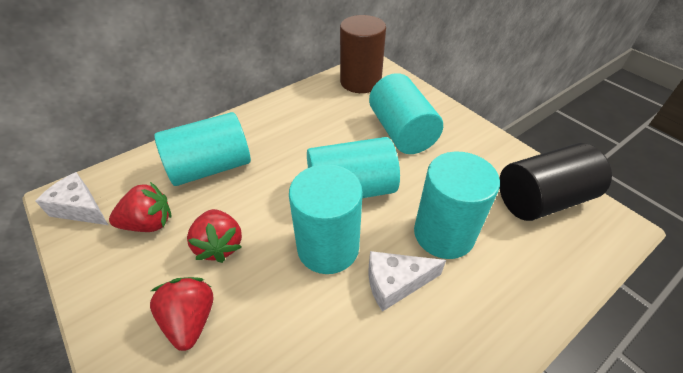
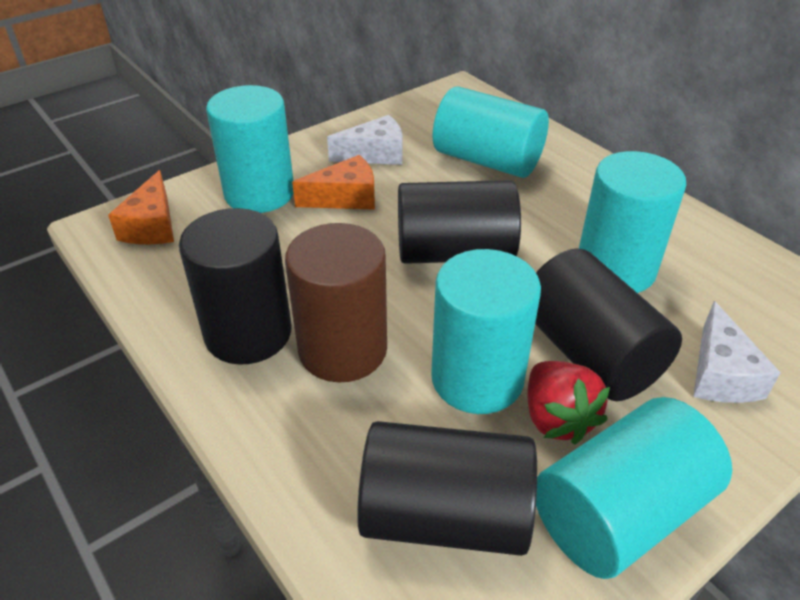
black cylinder: 1 -> 4
orange cheese: 0 -> 2
red strawberry: 3 -> 1

